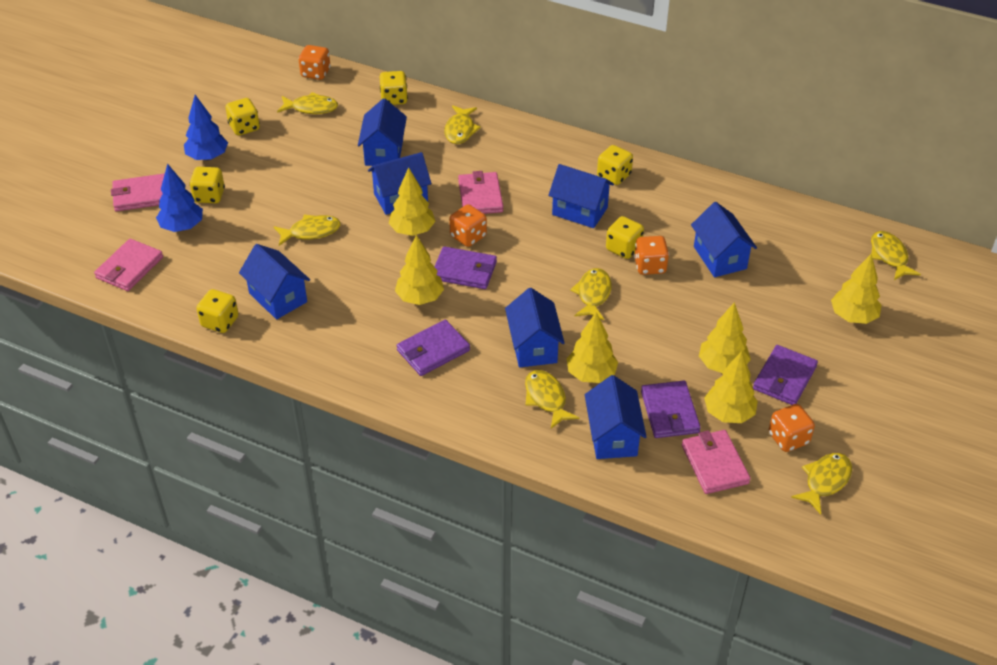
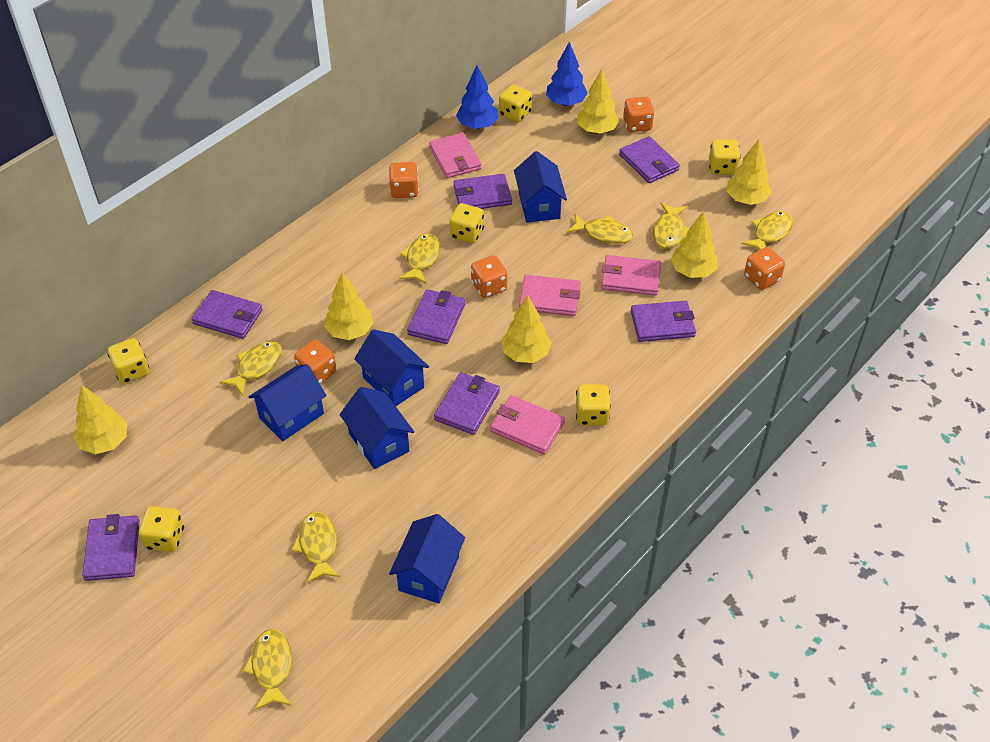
blue house: 7 -> 5
orange dice: 4 -> 5
purple wallet: 4 -> 7

